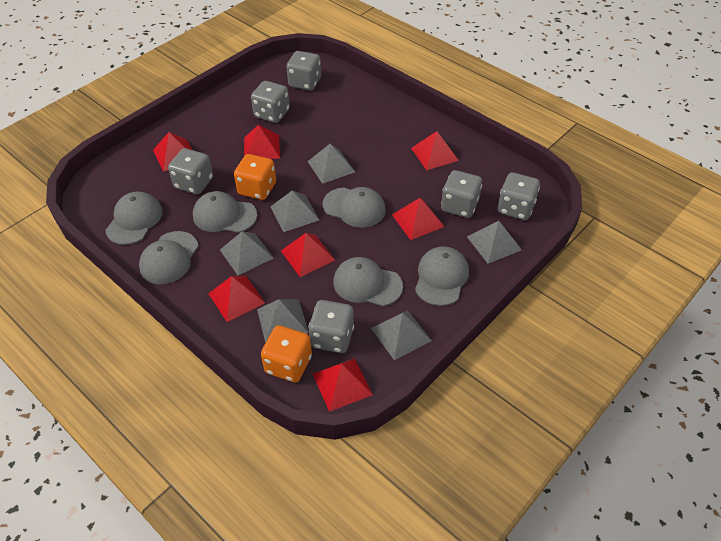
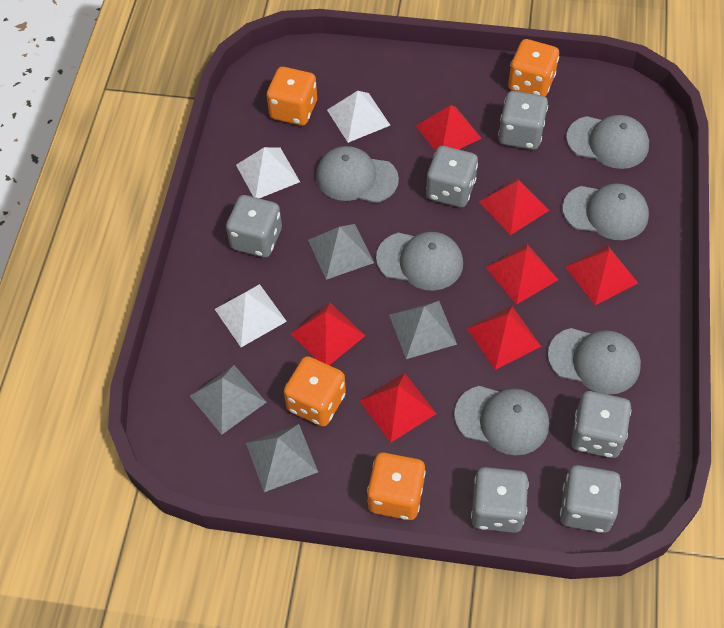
grey pyramid: 6 -> 4
orange dice: 2 -> 4
white pyramid: 0 -> 3

